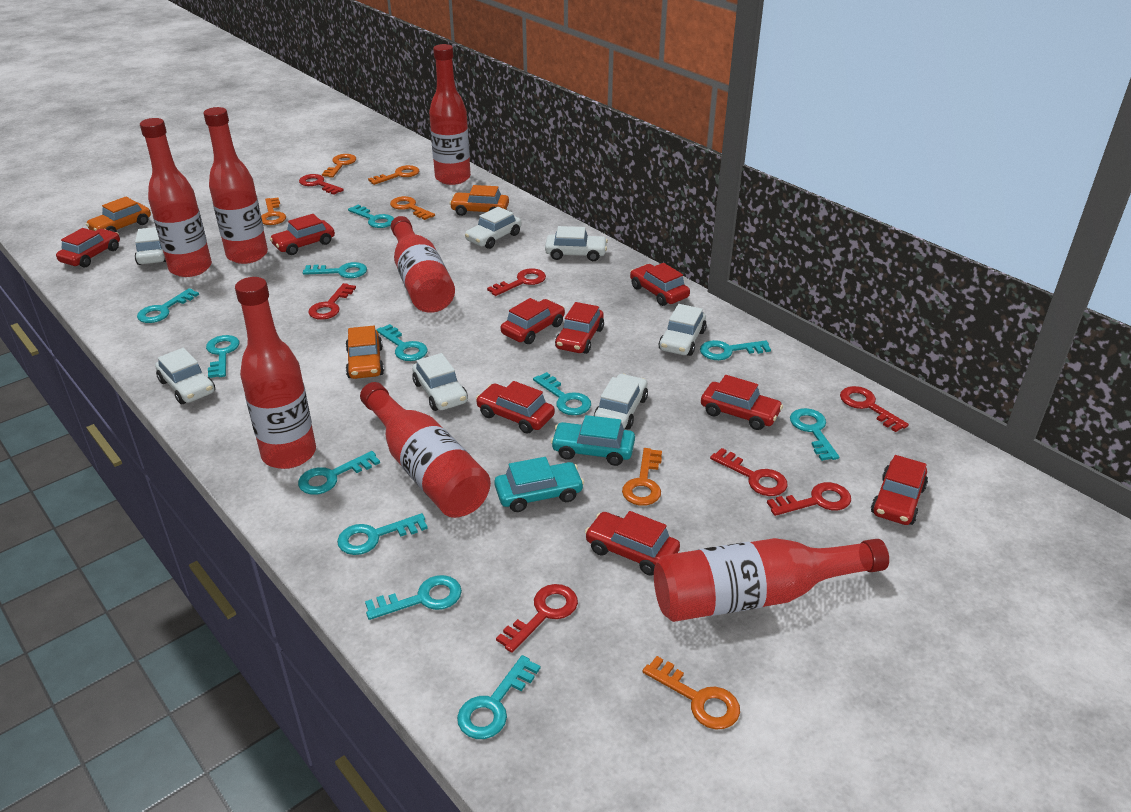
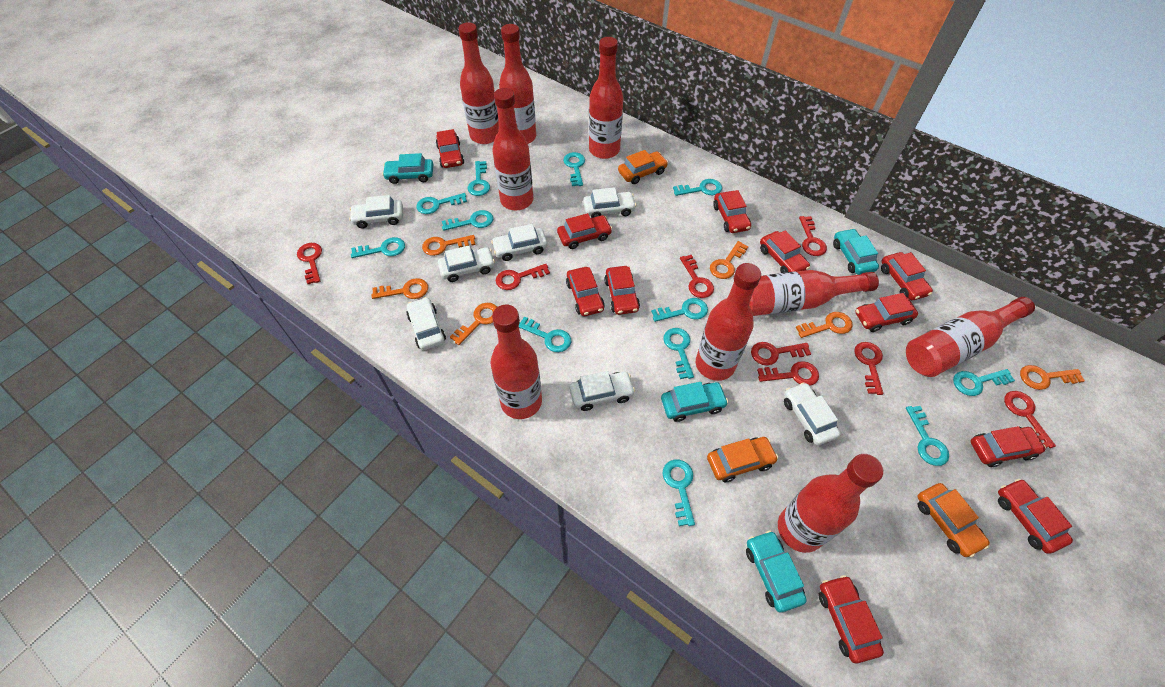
red bottle: 7 -> 9
red car: 9 -> 11
red key: 7 -> 8
turquoise car: 2 -> 4

